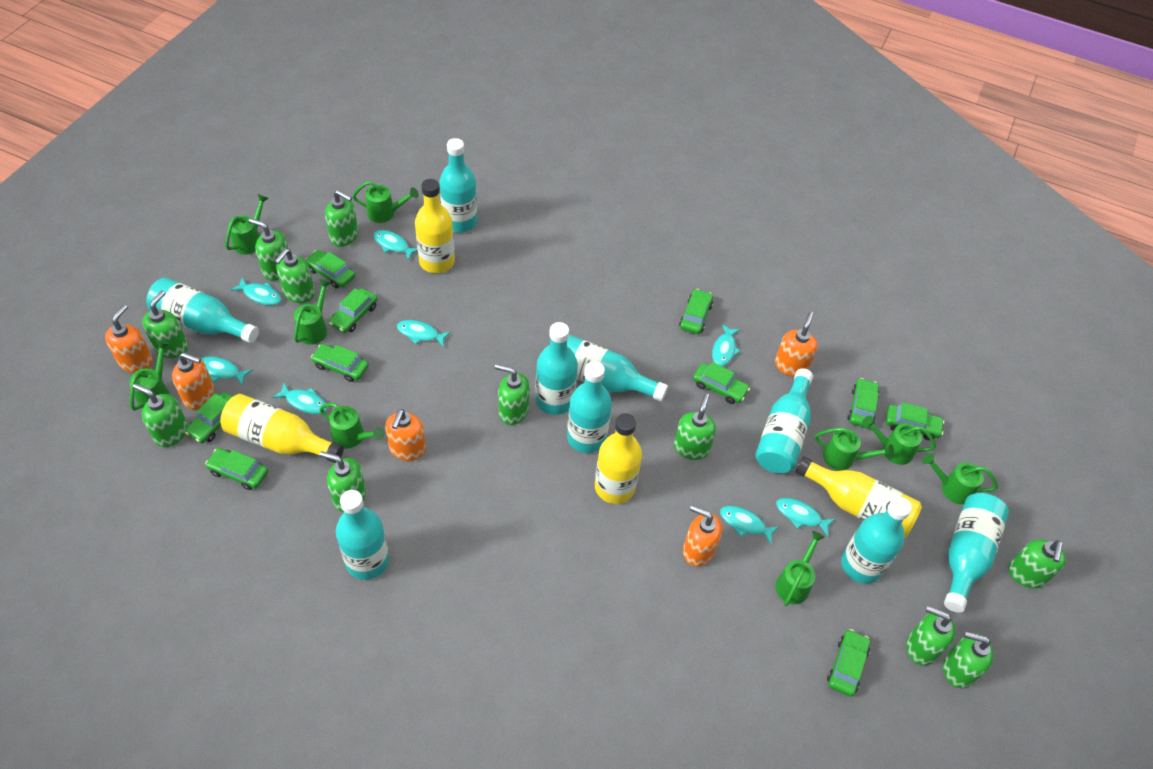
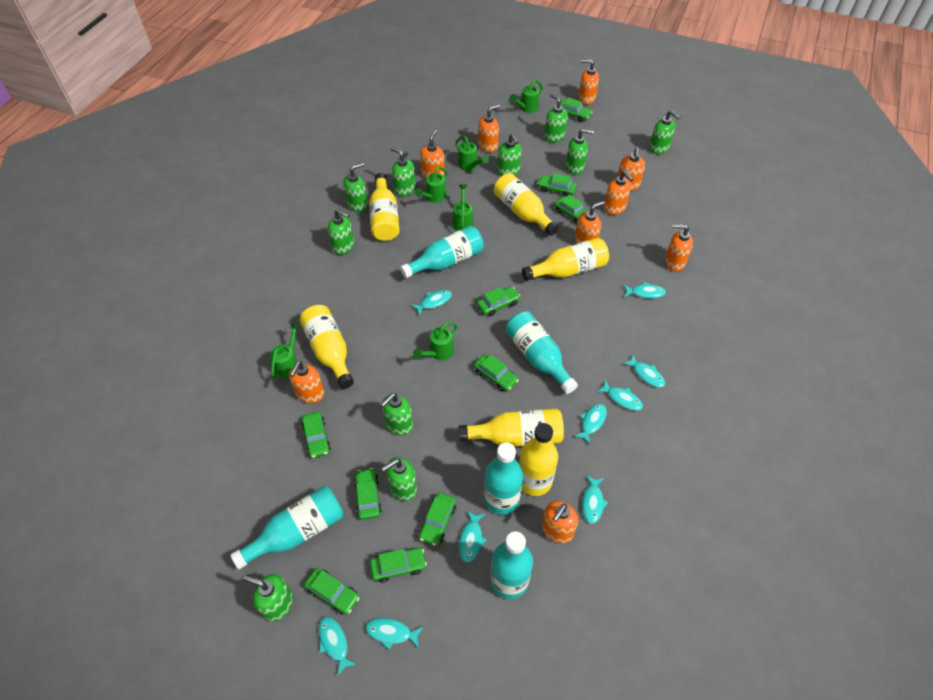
green soap dispenser: 11 -> 10
green watering can: 9 -> 6
orange soap dispenser: 5 -> 9
turquoise bottle: 9 -> 5
turquoise fish: 8 -> 9
yellow bottle: 4 -> 6

